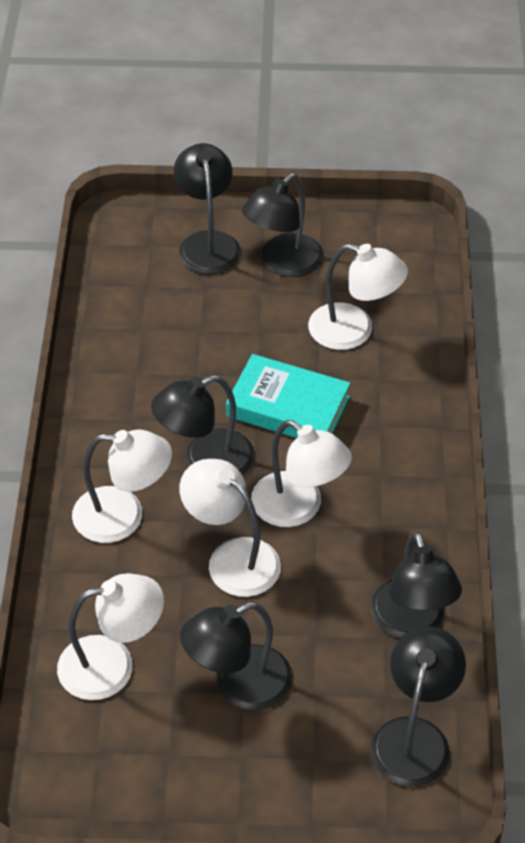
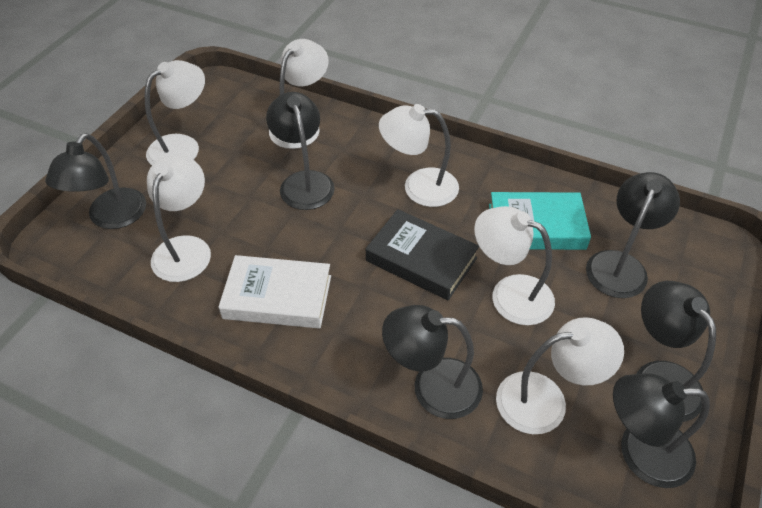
black book: 0 -> 1
white book: 0 -> 1
white lamp: 5 -> 6

